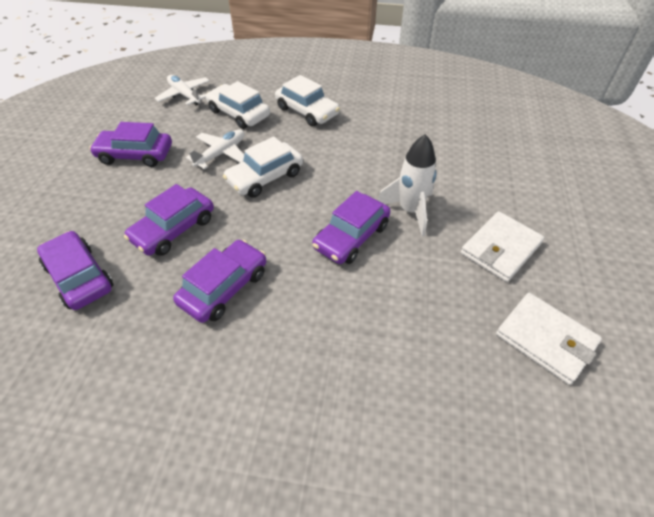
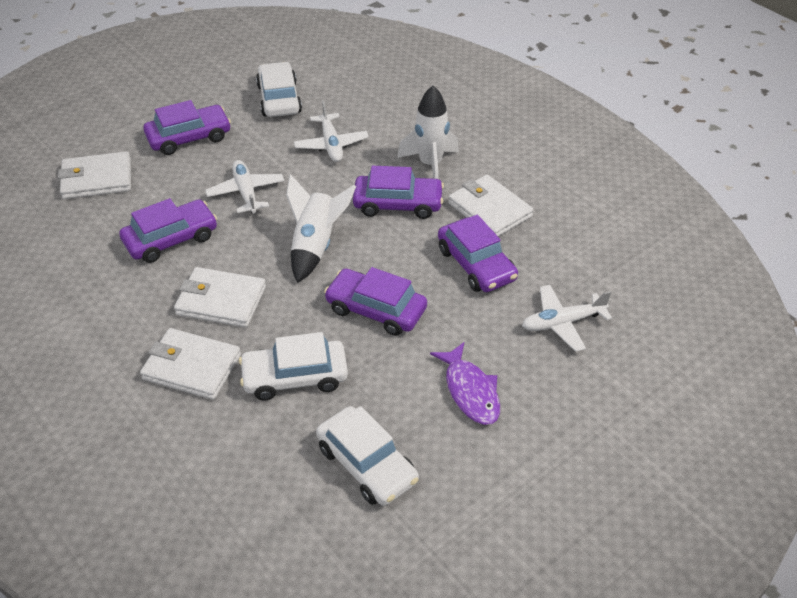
purple fish: 0 -> 1
white plane: 2 -> 3
white rocket: 1 -> 2
white wallet: 2 -> 4

